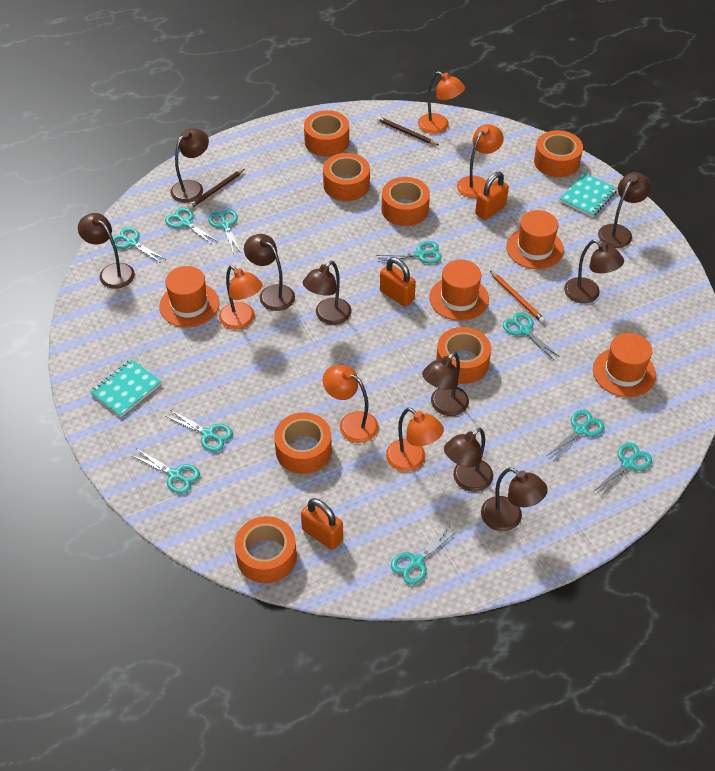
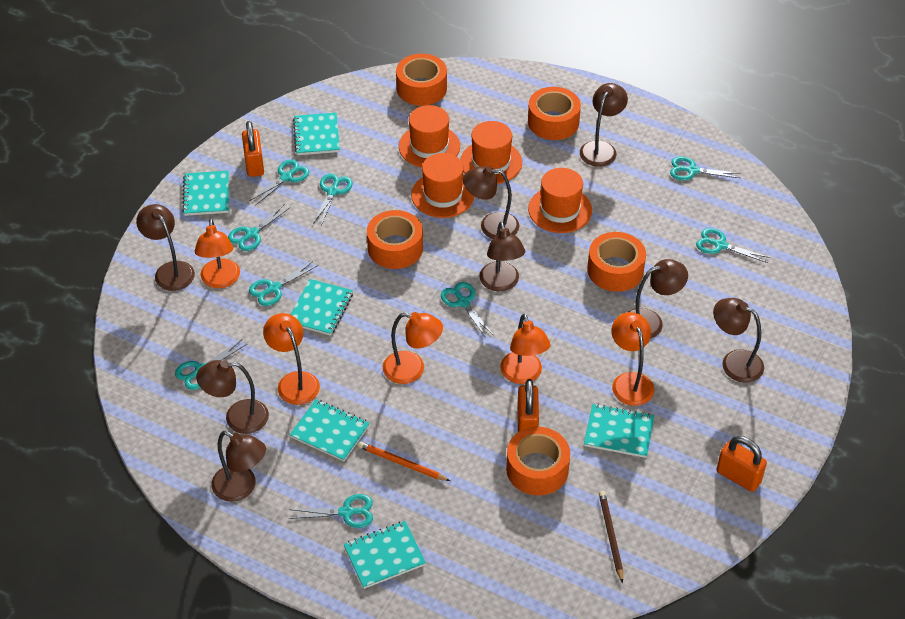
brown lamp: 9 -> 8
brown pencil: 2 -> 1
orange tape: 7 -> 5
turquoise notebook: 2 -> 6
turquoise scissors: 10 -> 9

